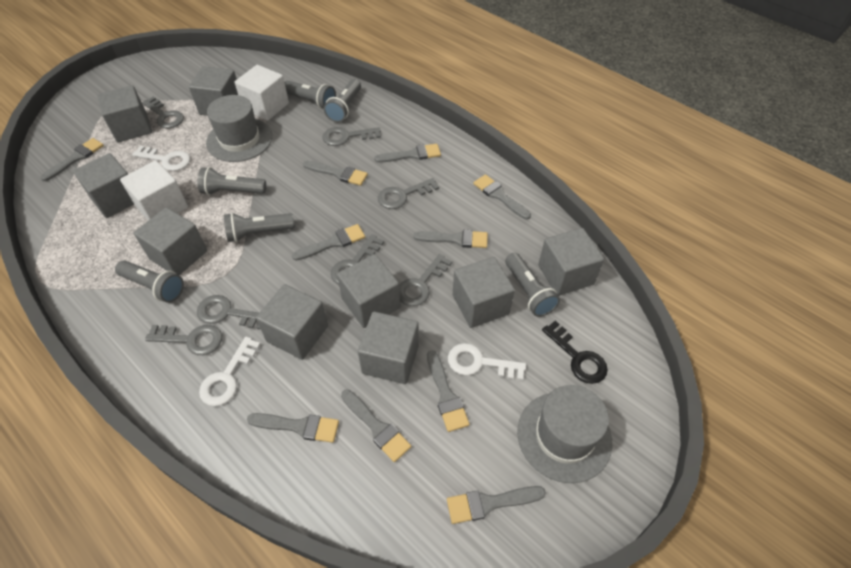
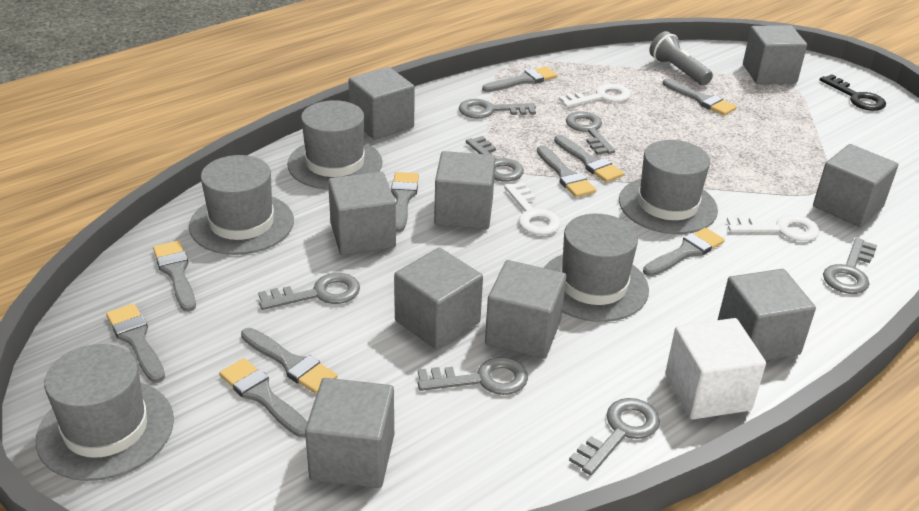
grey flashlight: 6 -> 1
grey hat: 2 -> 5
white cube: 2 -> 1

